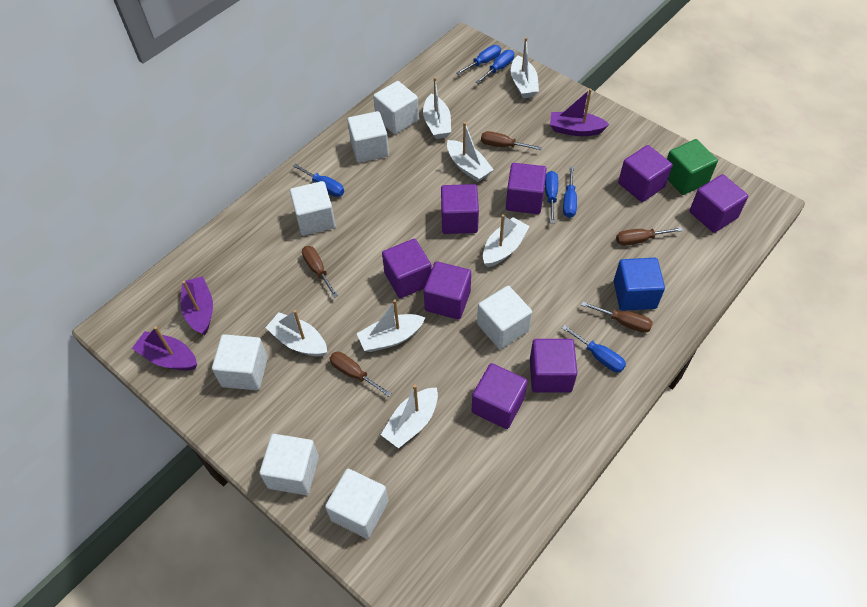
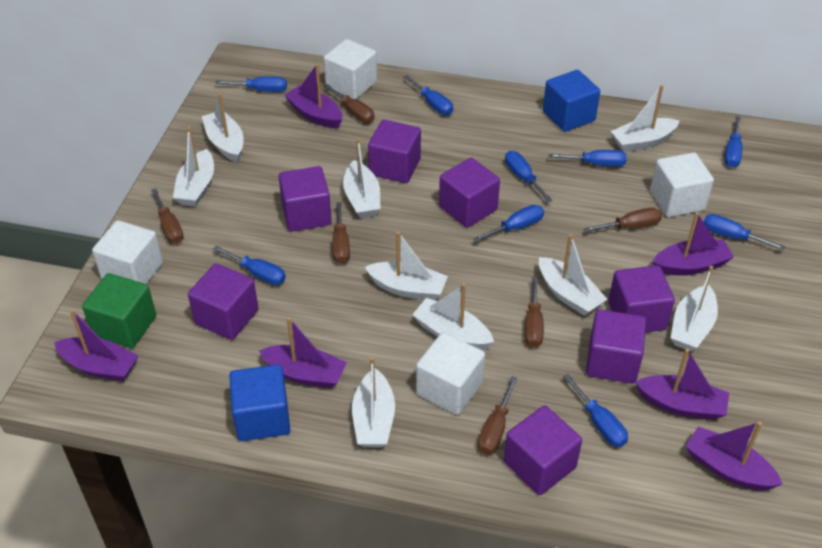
blue cube: 1 -> 2
blue screwdriver: 6 -> 9
brown screwdriver: 5 -> 6
purple boat: 3 -> 6
purple cube: 8 -> 7
white boat: 7 -> 9
white cube: 7 -> 4

